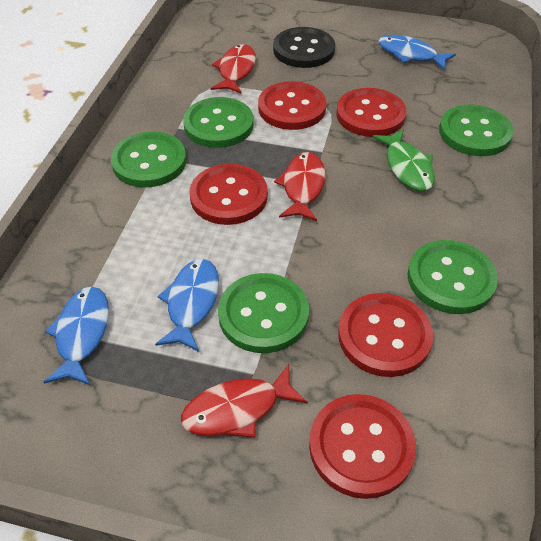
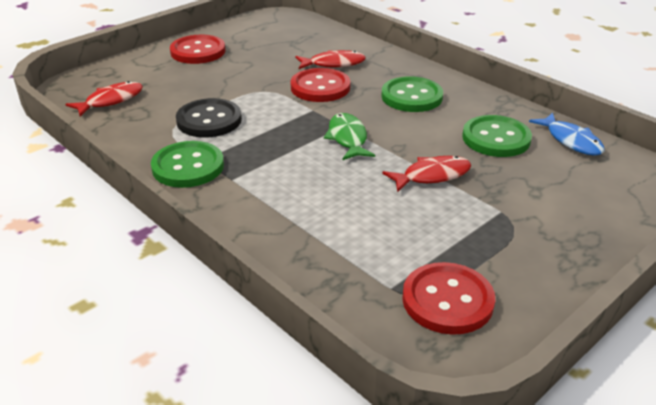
blue fish: 3 -> 1
green button: 5 -> 3
red button: 5 -> 3

